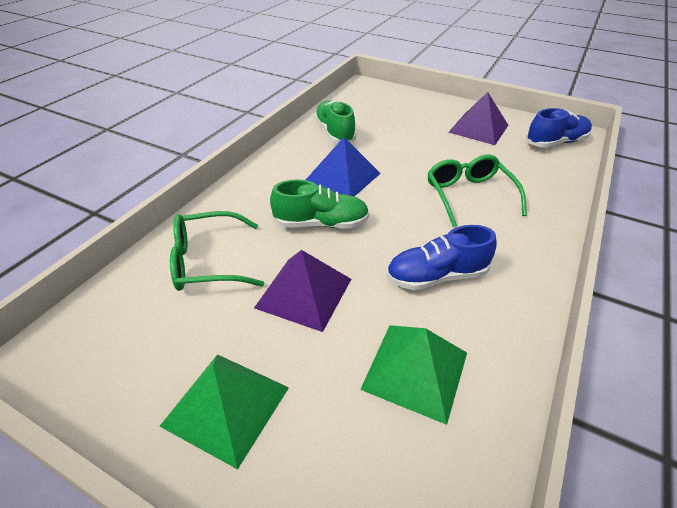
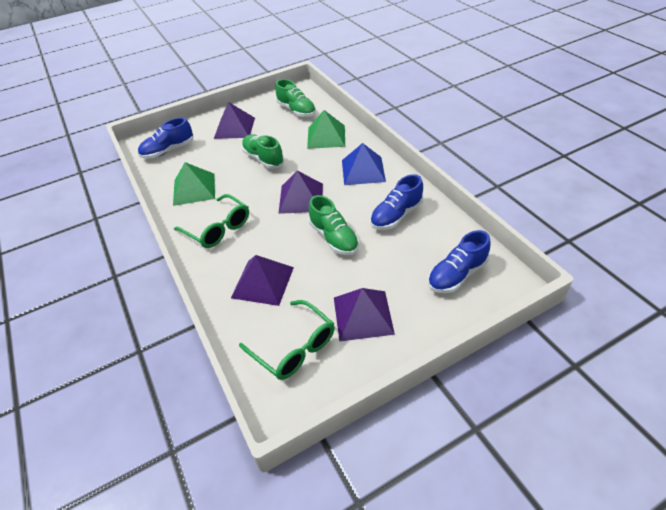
blue shoe: 2 -> 3
green shoe: 2 -> 3
purple pyramid: 2 -> 4

